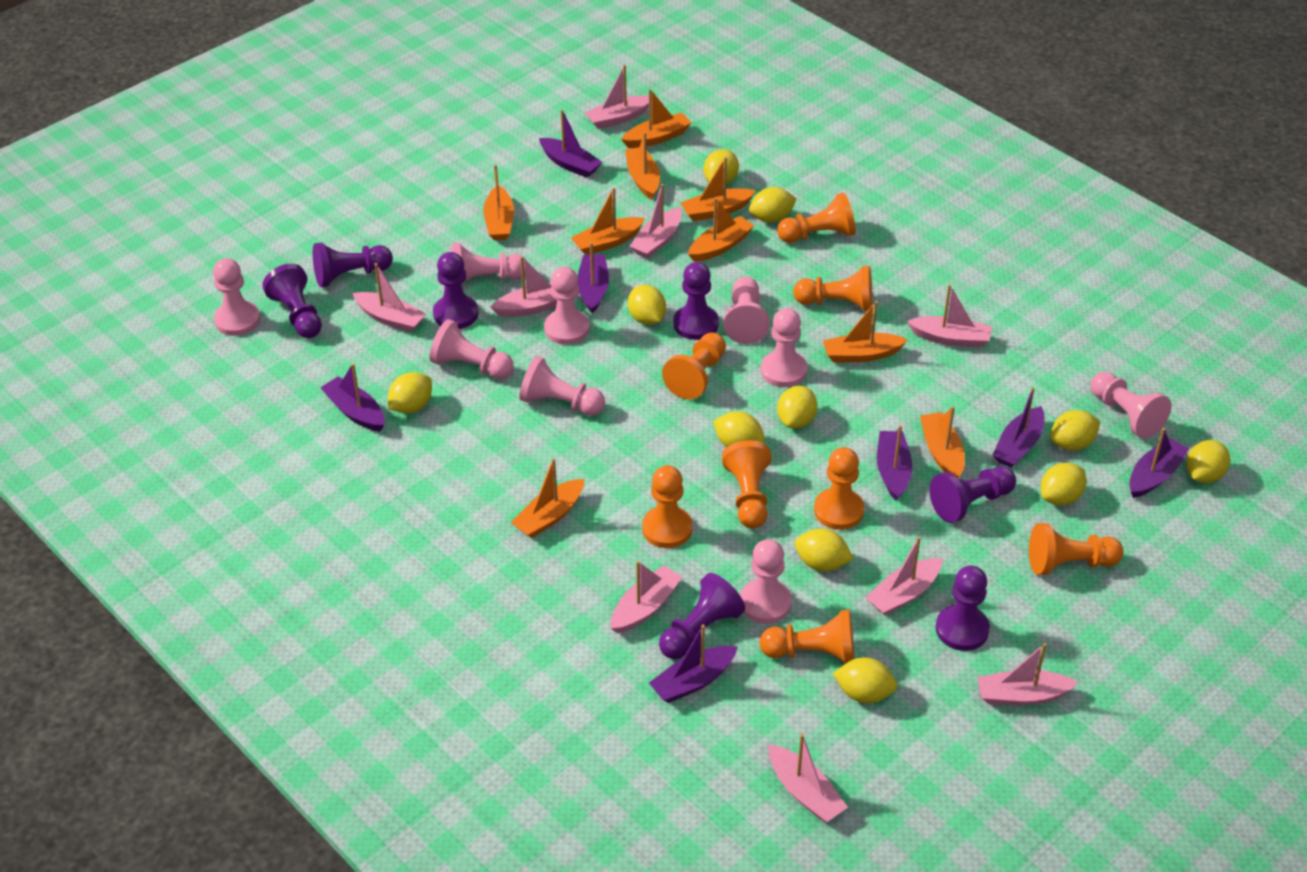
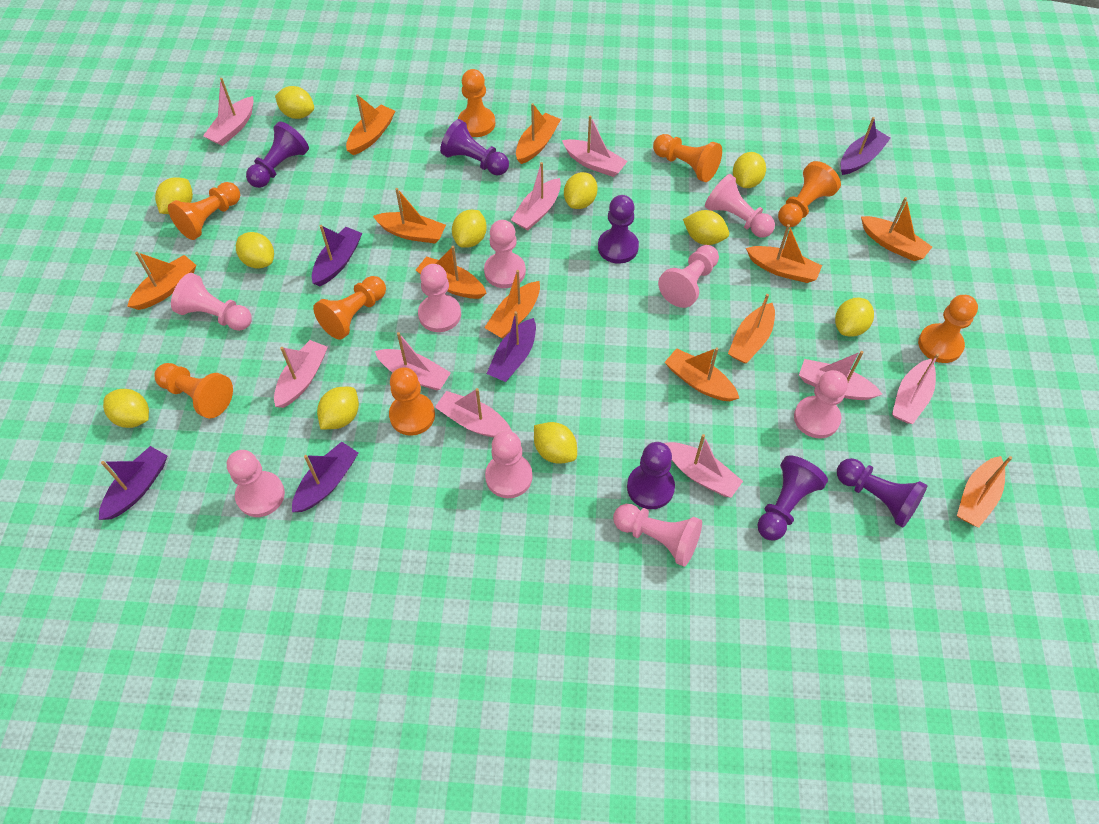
orange boat: 9 -> 11
purple boat: 7 -> 5
purple pawn: 7 -> 6

